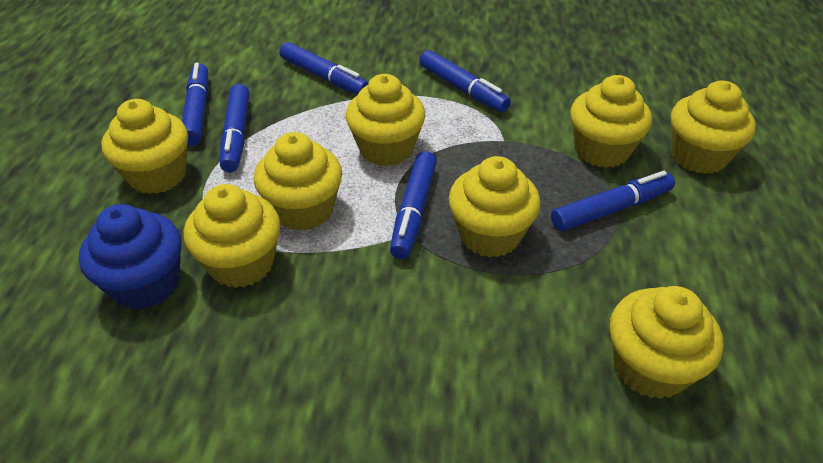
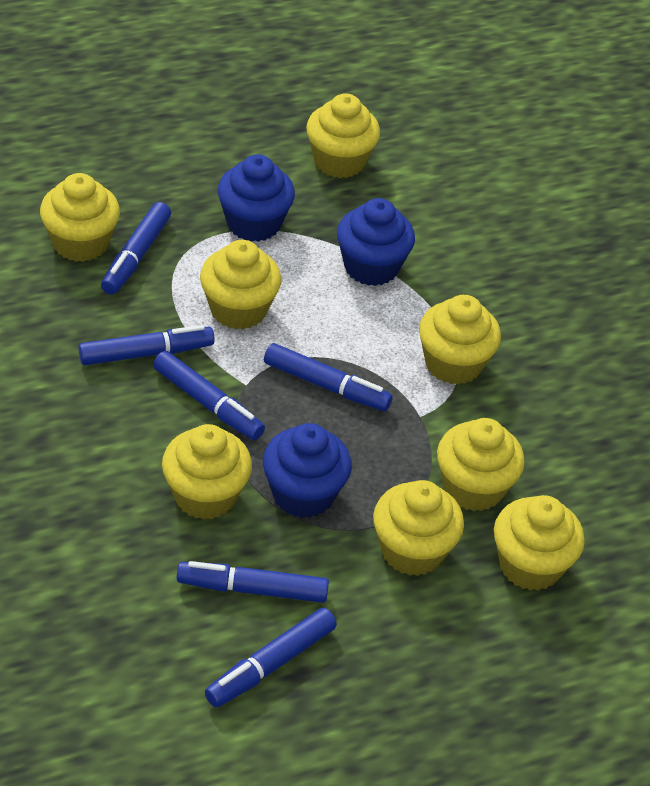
blue cupcake: 1 -> 3

